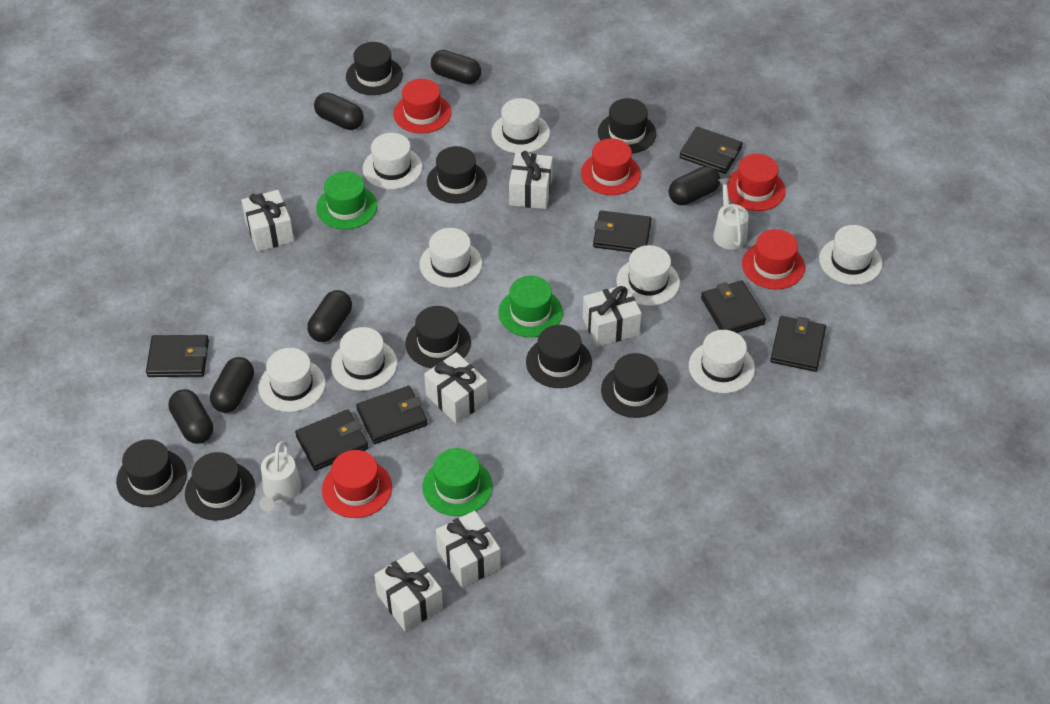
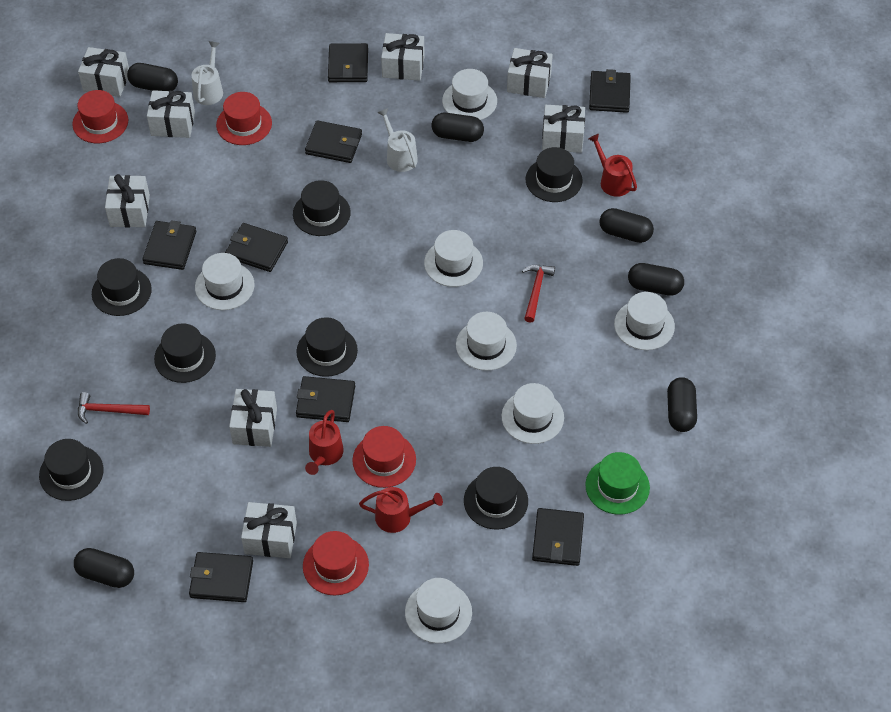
black hat: 8 -> 7
black wallet: 7 -> 8
green hat: 3 -> 1
red hammer: 0 -> 2
red hat: 5 -> 4
red watering can: 0 -> 3
white gift: 6 -> 8
white hat: 8 -> 7

